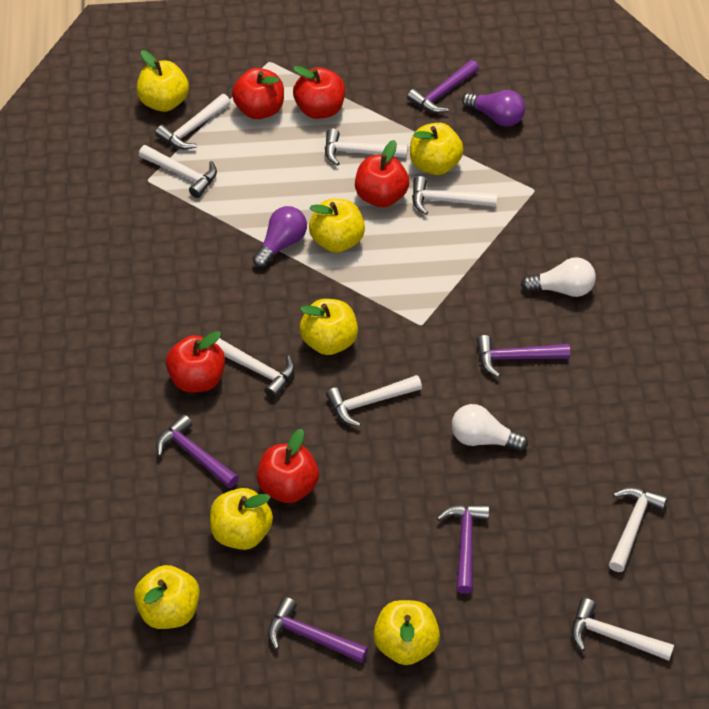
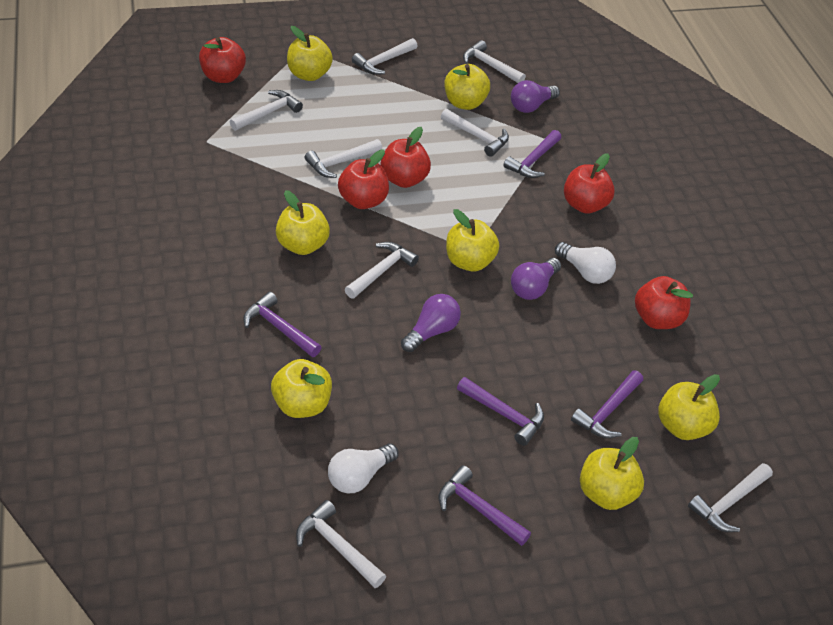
purple light bulb: 2 -> 3

